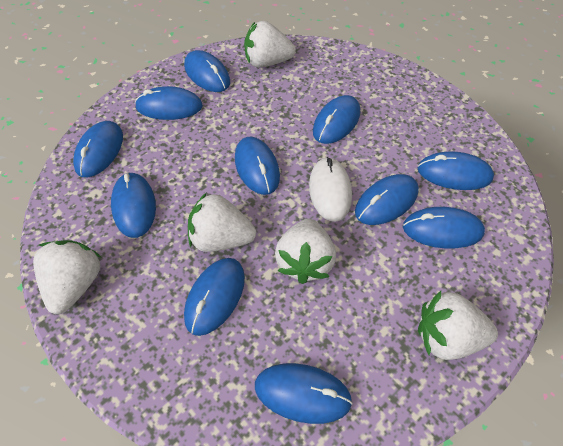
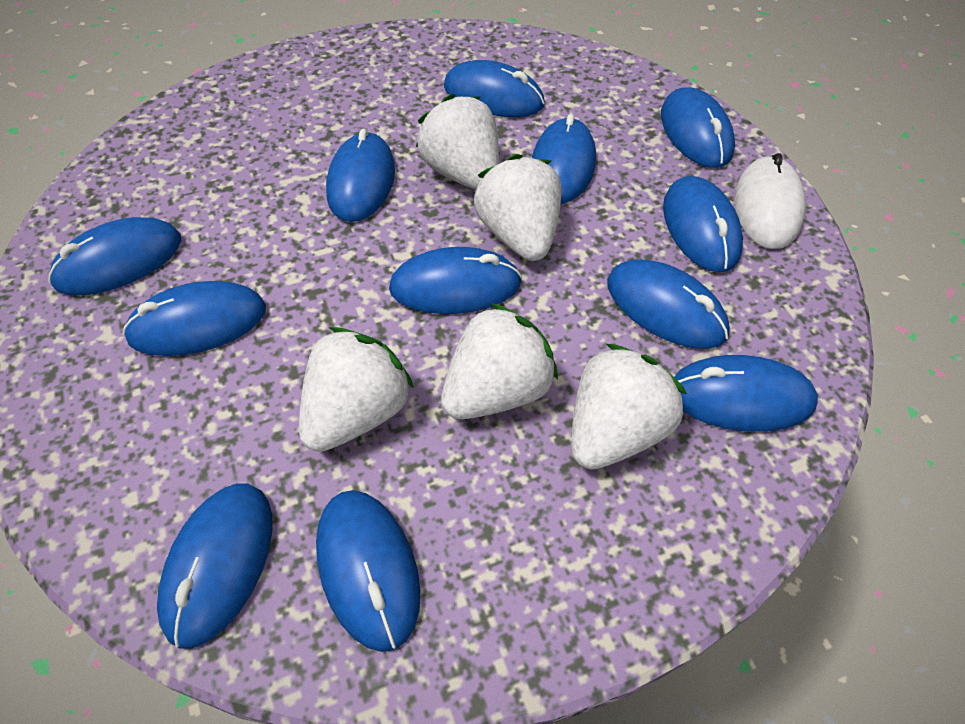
blue mouse: 11 -> 12

